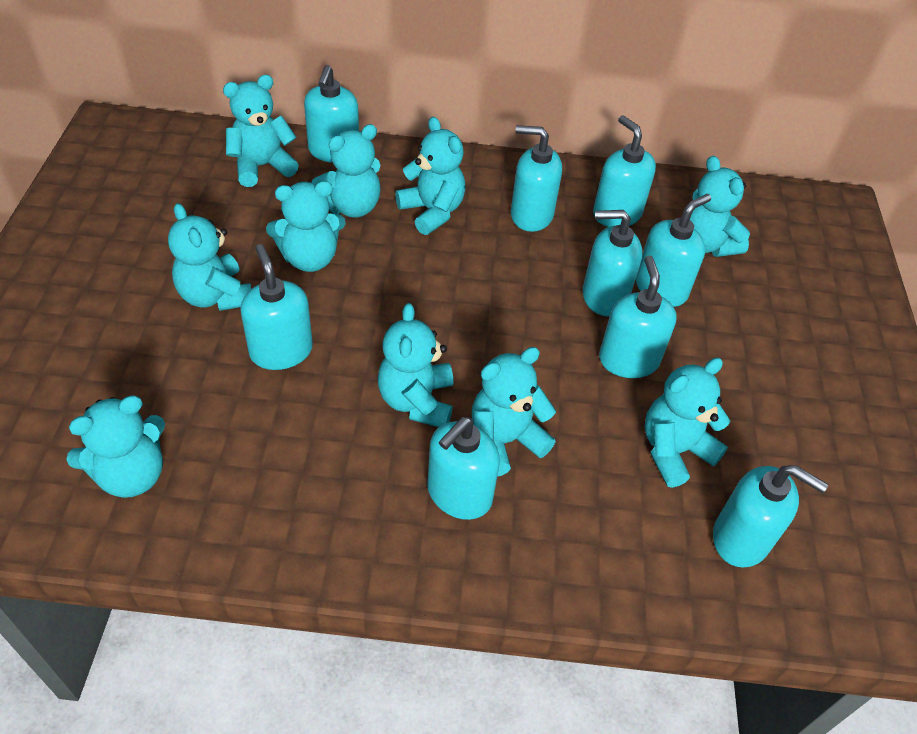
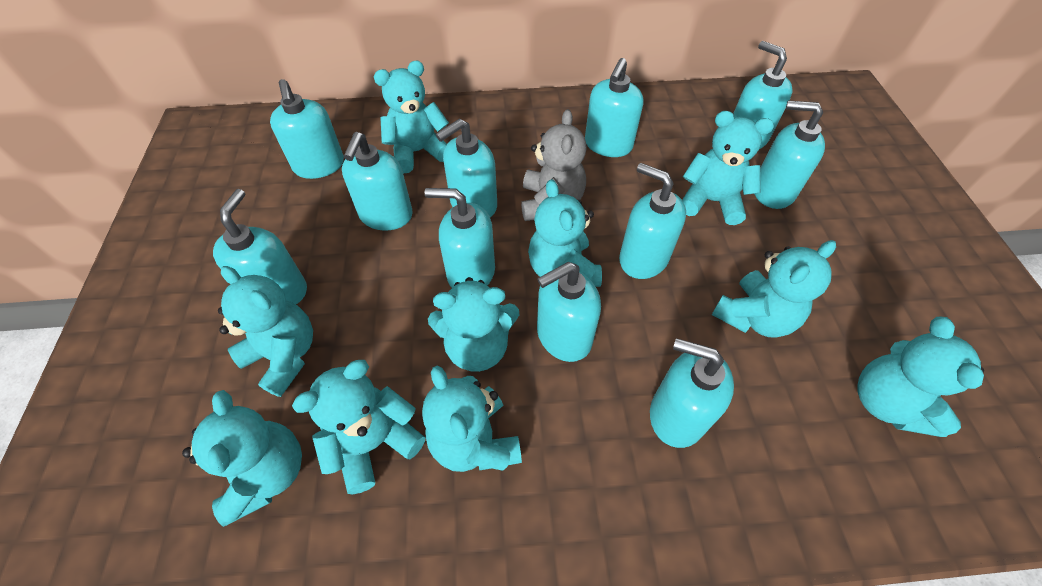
grey teddy bear: 0 -> 1
turquoise soap dispenser: 9 -> 11

